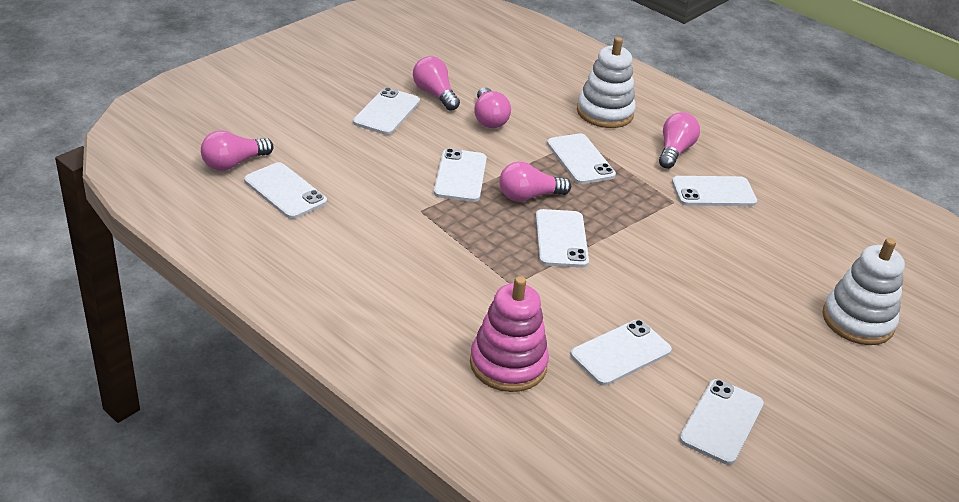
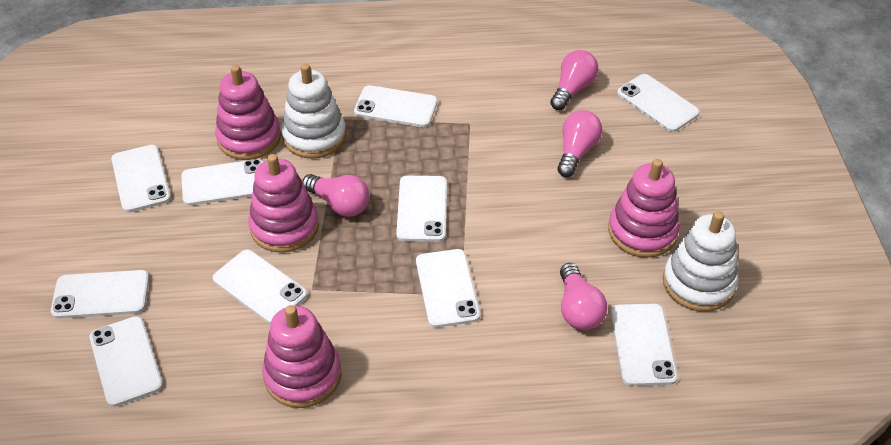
pink light bulb: 5 -> 4
pink stacking toy: 1 -> 4
white phone: 8 -> 10

